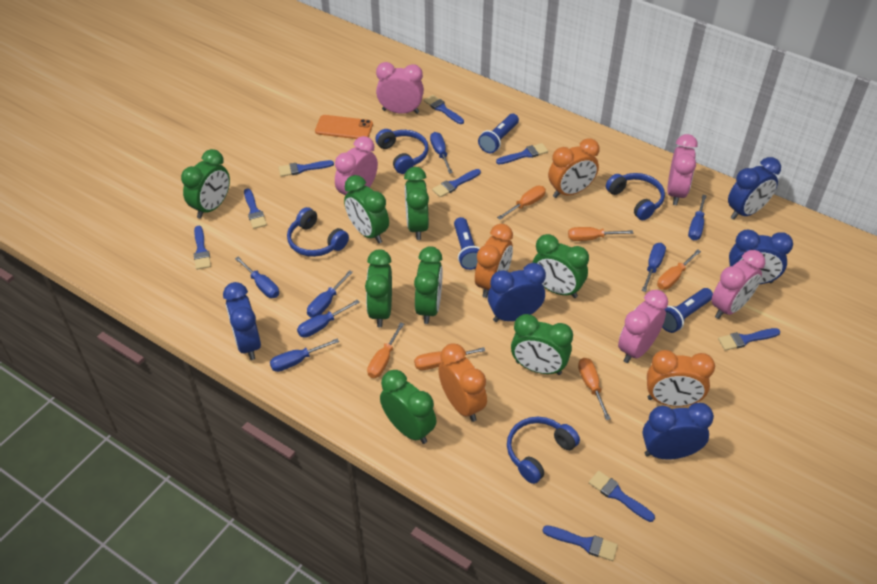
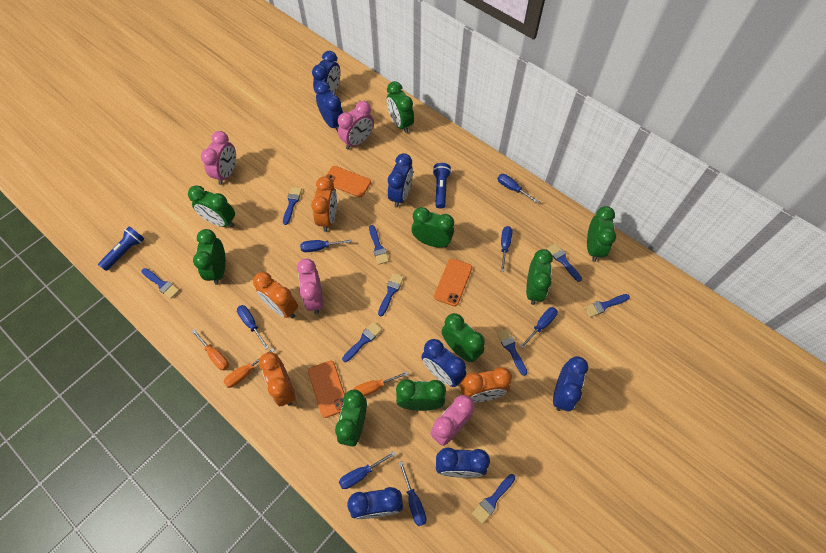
blue clock: 5 -> 7
blue flashlight: 3 -> 2
blue headphones: 4 -> 0
green clock: 8 -> 9
orange phone: 1 -> 3
orange screwdriver: 6 -> 3
pink clock: 5 -> 4

